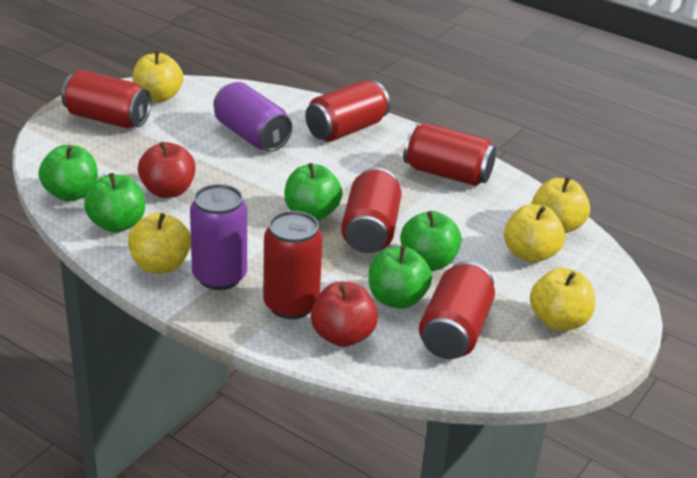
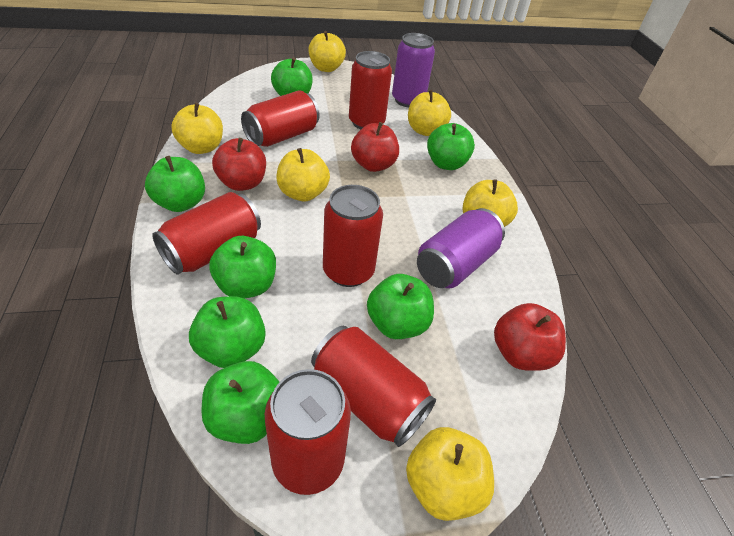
green apple: 5 -> 7
red apple: 2 -> 3
yellow apple: 5 -> 6

